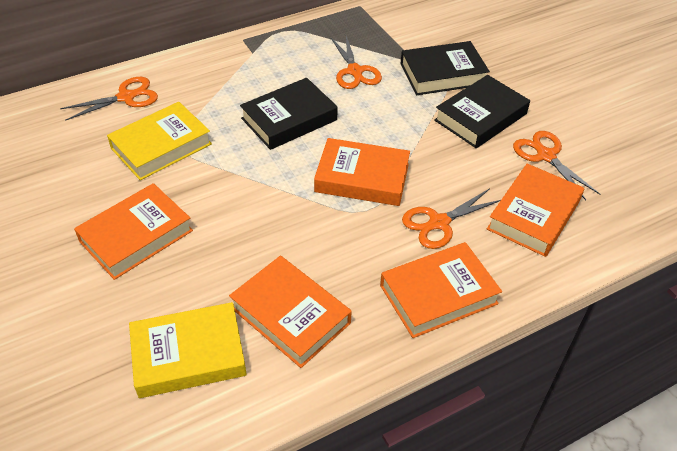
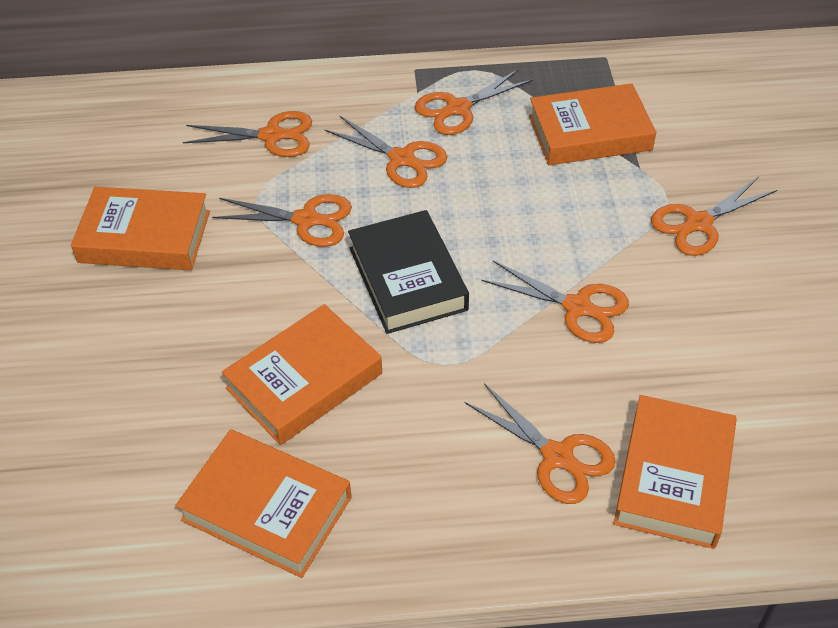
black book: 3 -> 1
orange scissors: 4 -> 7
yellow book: 2 -> 0

